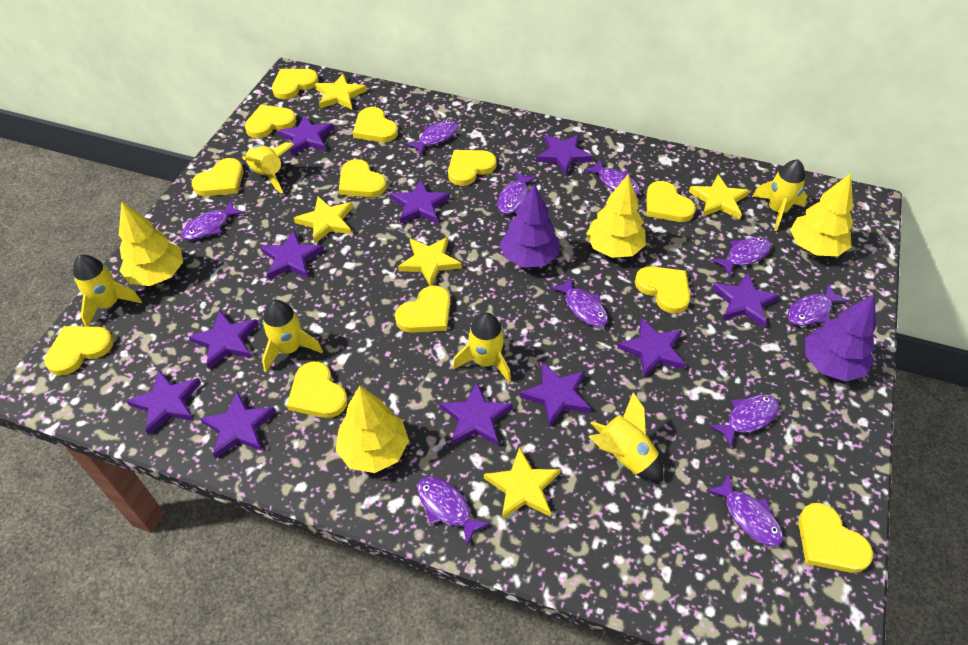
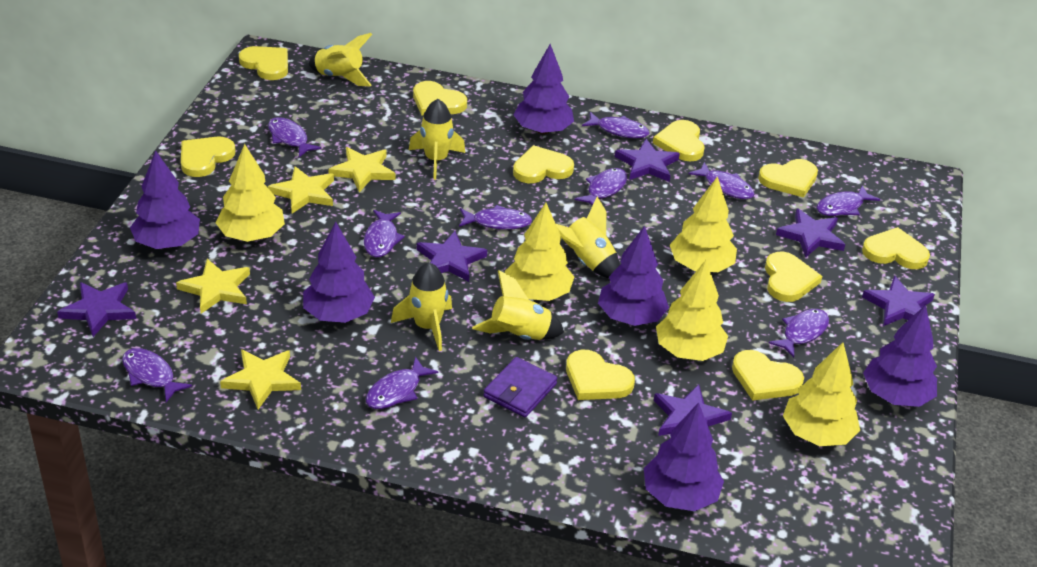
purple star: 11 -> 6
purple tree: 2 -> 6
purple wallet: 0 -> 1
yellow heart: 12 -> 10
yellow rocket: 6 -> 5
yellow star: 5 -> 4
yellow tree: 4 -> 5

